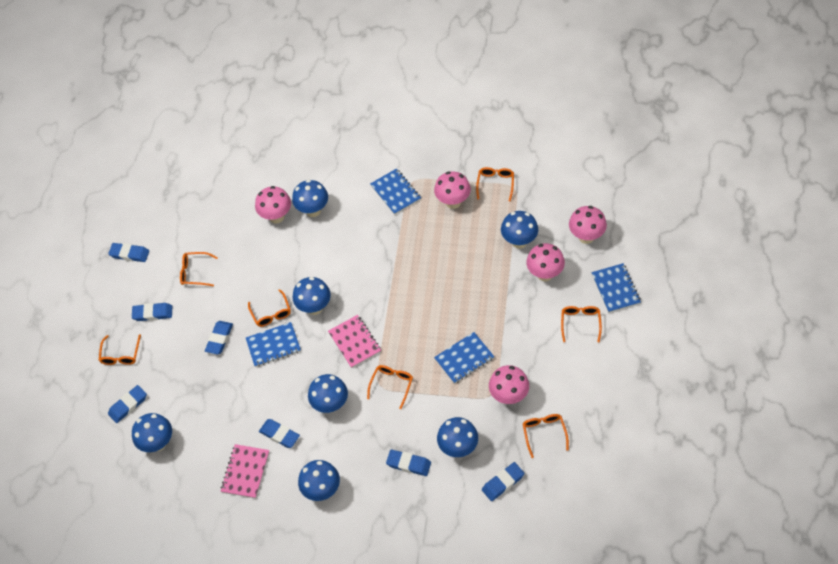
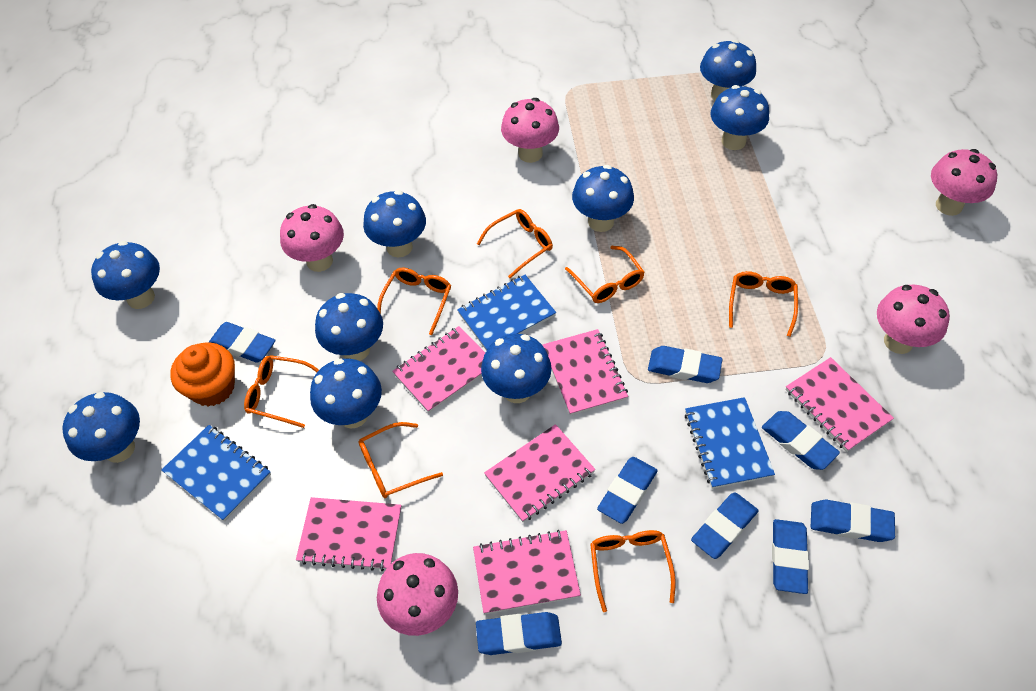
blue eraser: 7 -> 8
blue mushroom: 7 -> 9
blue notebook: 4 -> 3
orange cupcake: 0 -> 1
pink notebook: 2 -> 6

